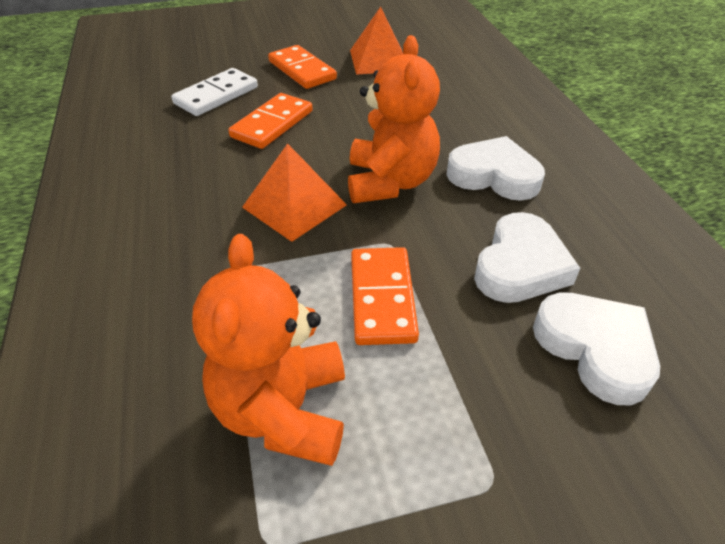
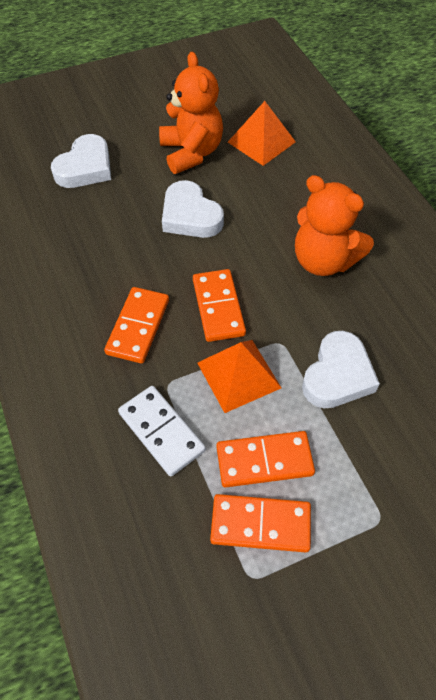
orange domino: 3 -> 4

